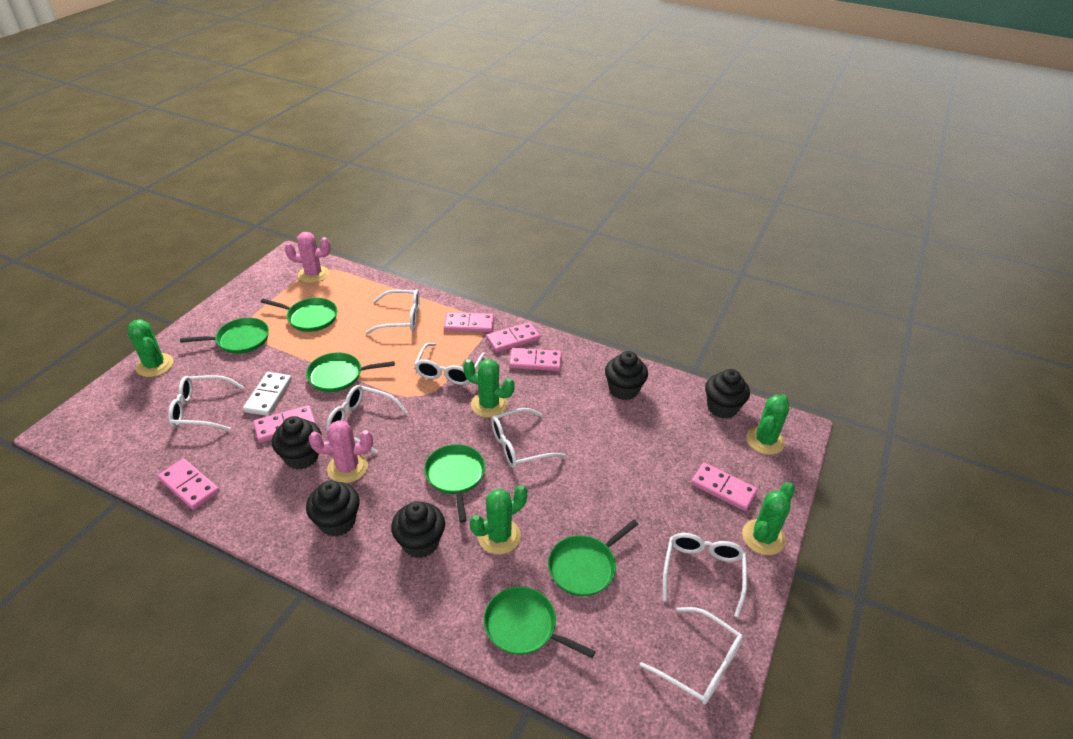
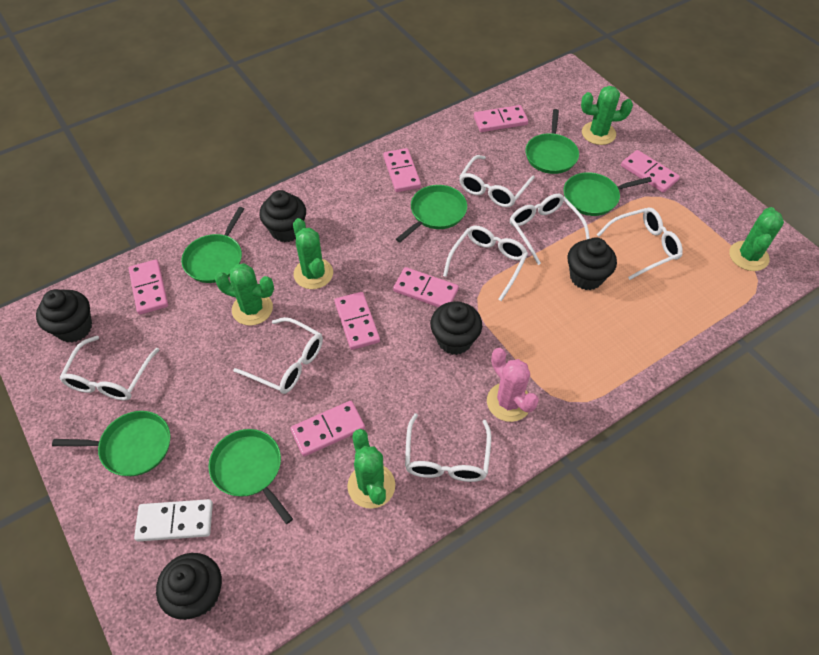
pink cactus: 2 -> 1
pink domino: 6 -> 7

